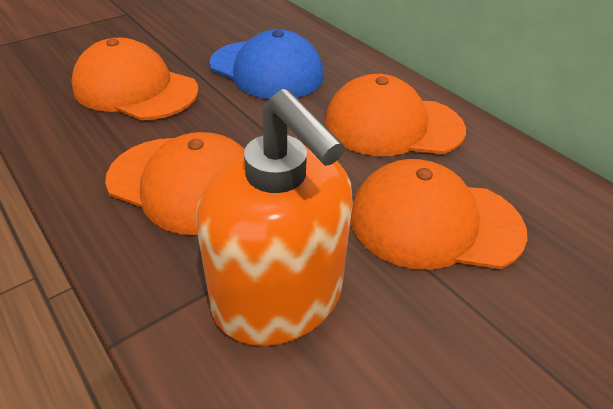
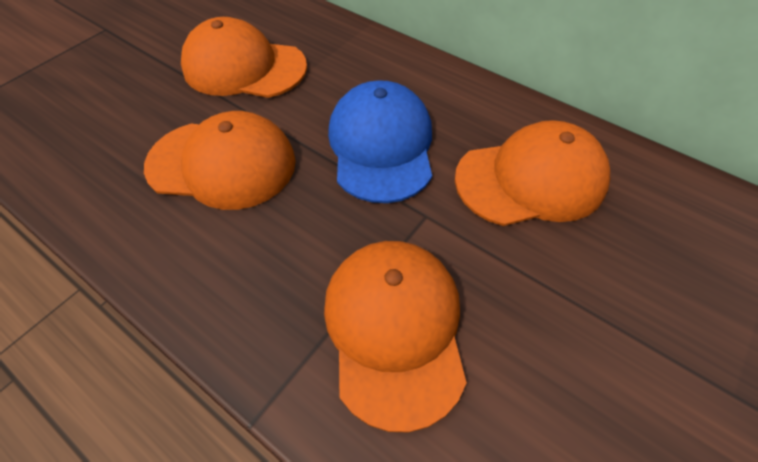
orange soap dispenser: 1 -> 0

